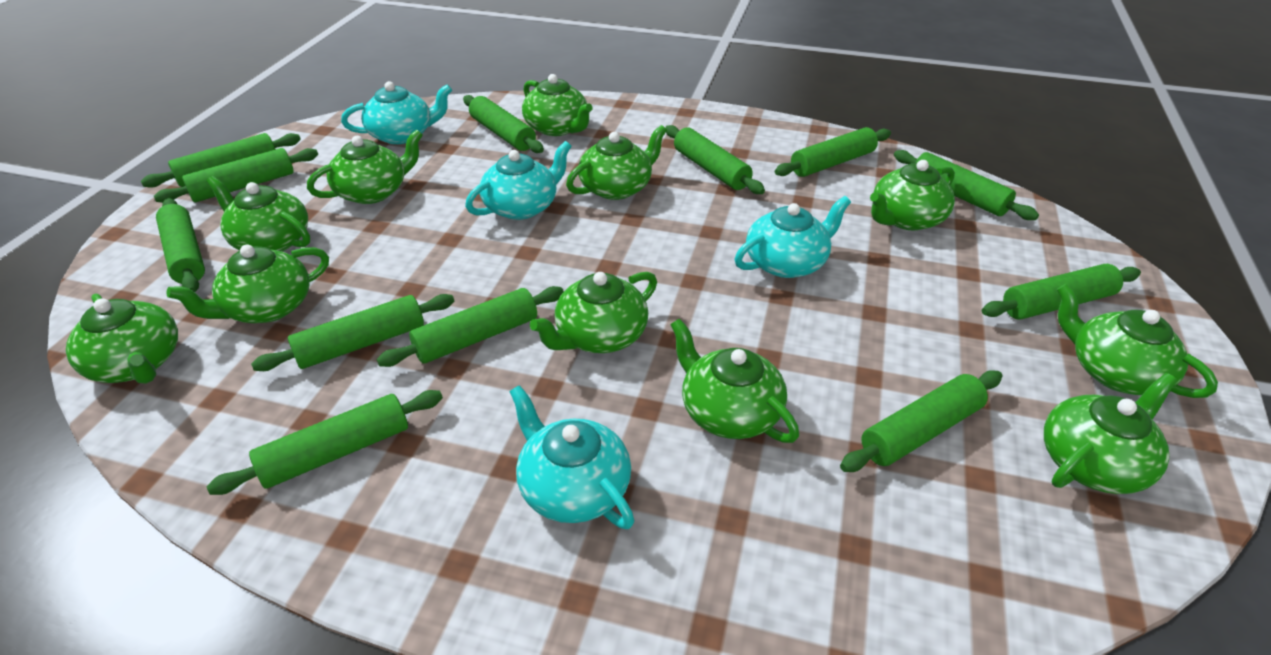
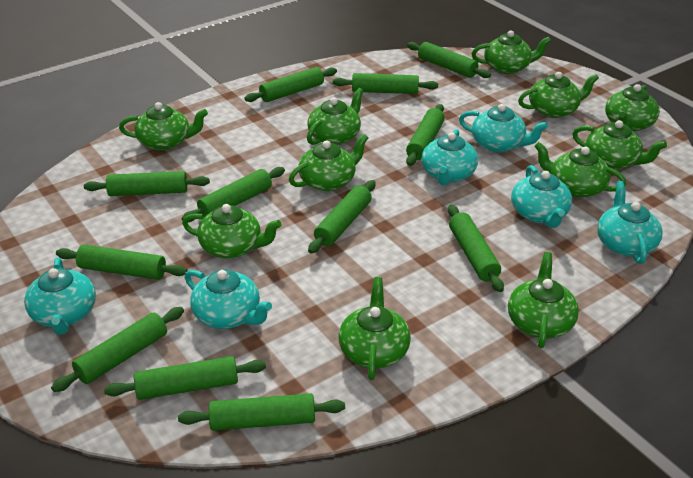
turquoise teapot: 4 -> 6

